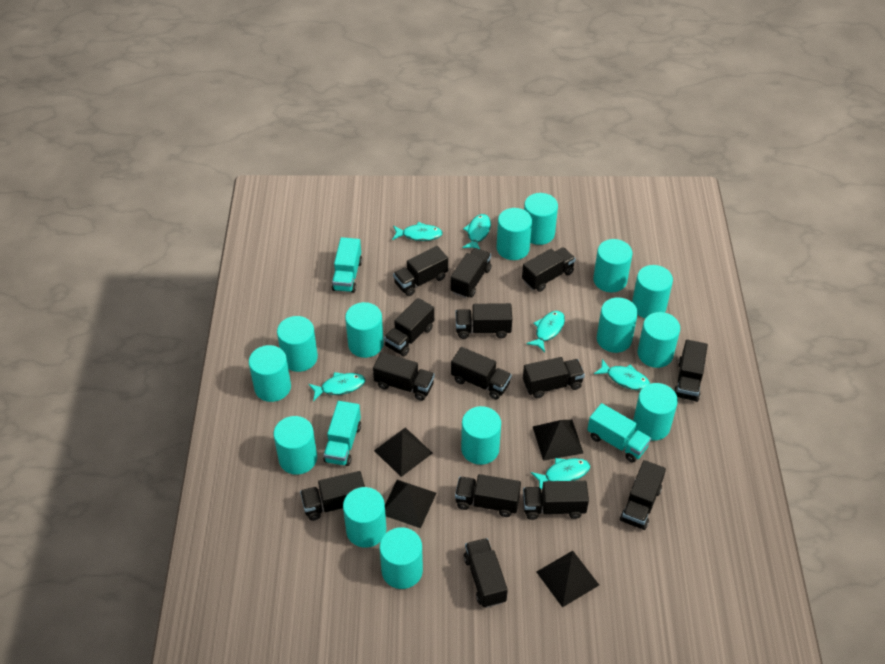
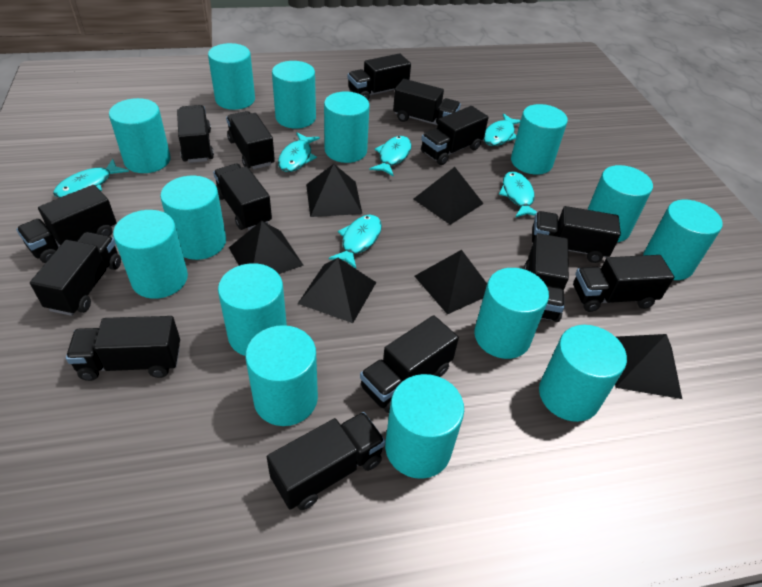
black pyramid: 4 -> 6
turquoise truck: 3 -> 0

